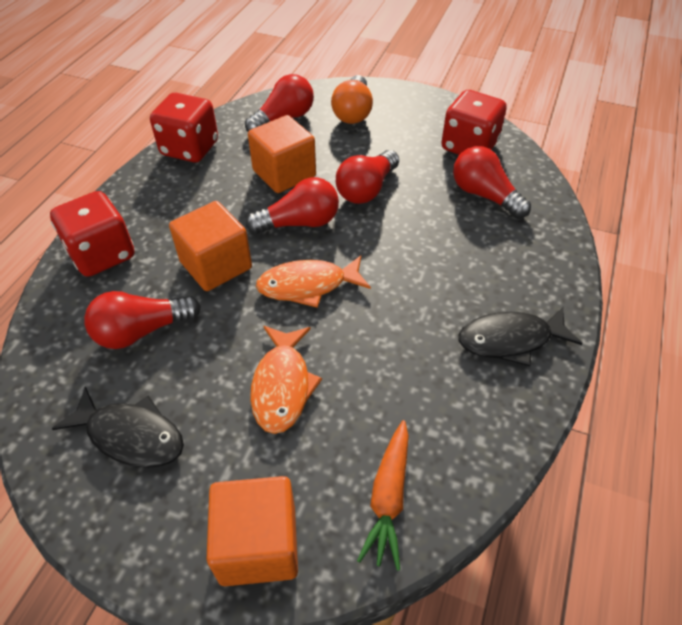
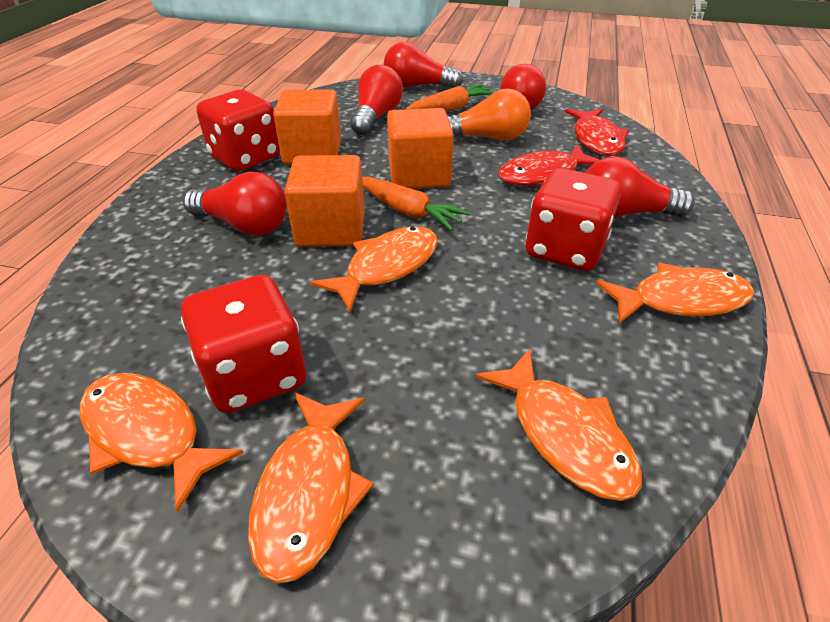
black fish: 2 -> 0
orange carrot: 1 -> 2
orange fish: 2 -> 5
red fish: 0 -> 2

